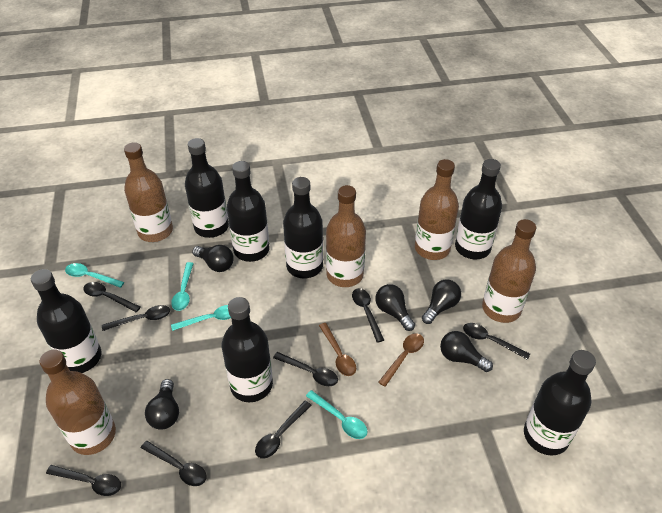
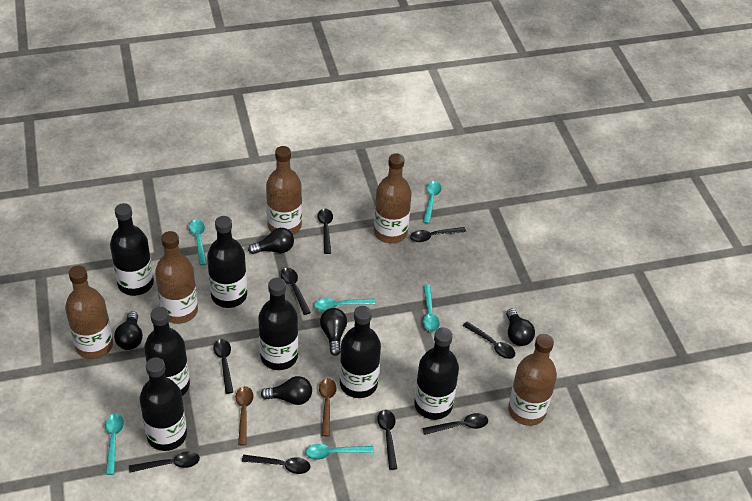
black spoon: 8 -> 9
turquoise spoon: 4 -> 6

